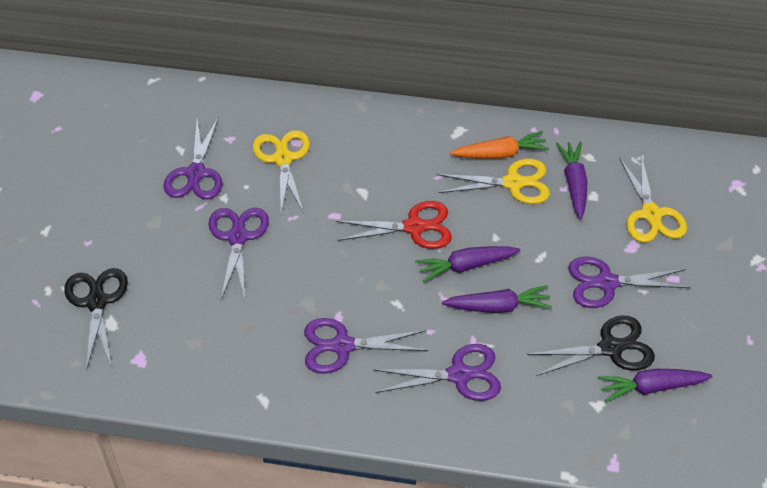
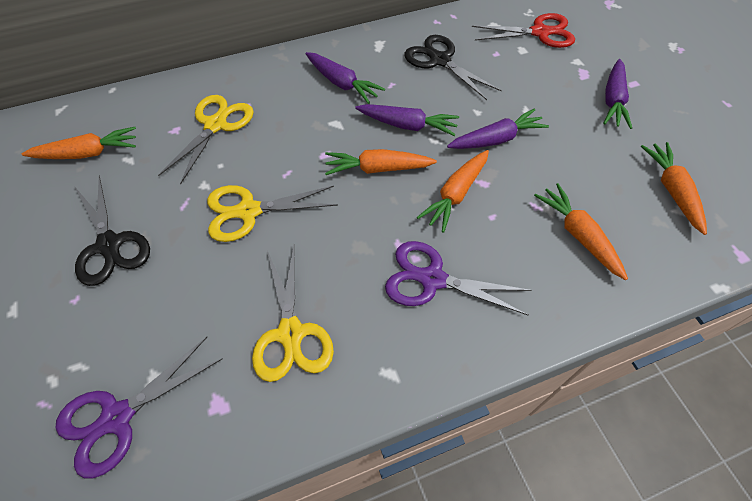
orange carrot: 1 -> 5
purple scissors: 5 -> 2

